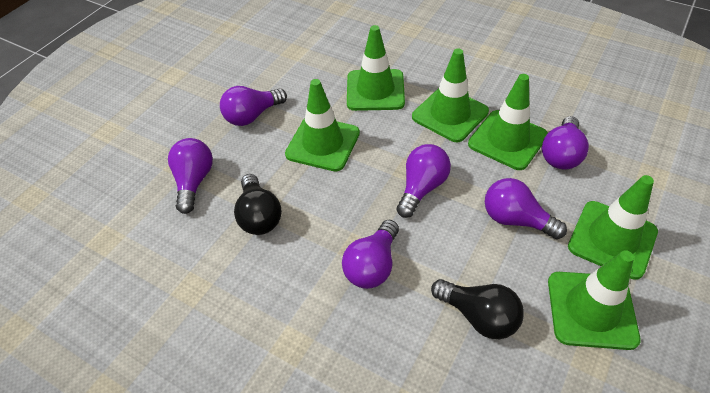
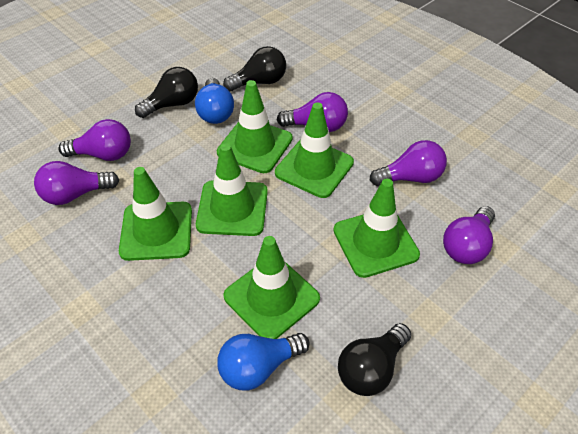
black light bulb: 2 -> 3
blue light bulb: 0 -> 2
purple light bulb: 6 -> 5

